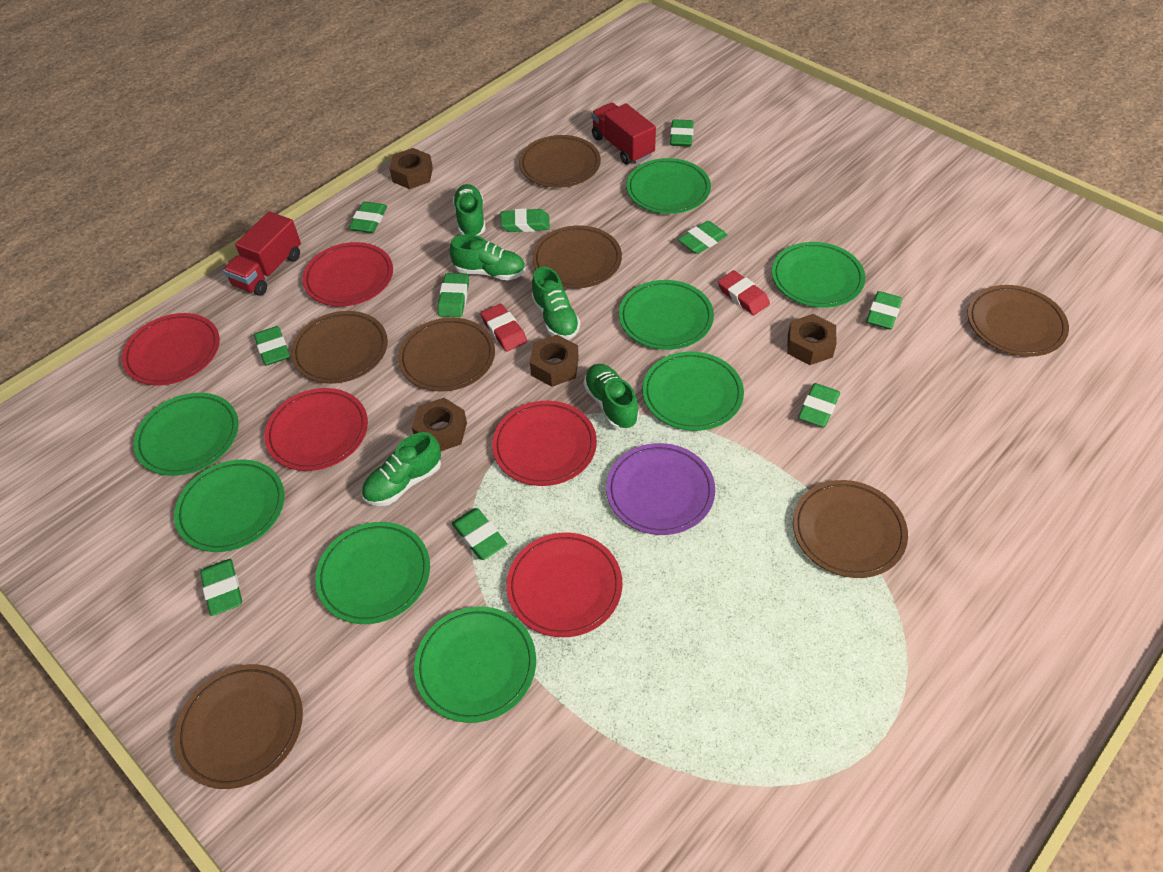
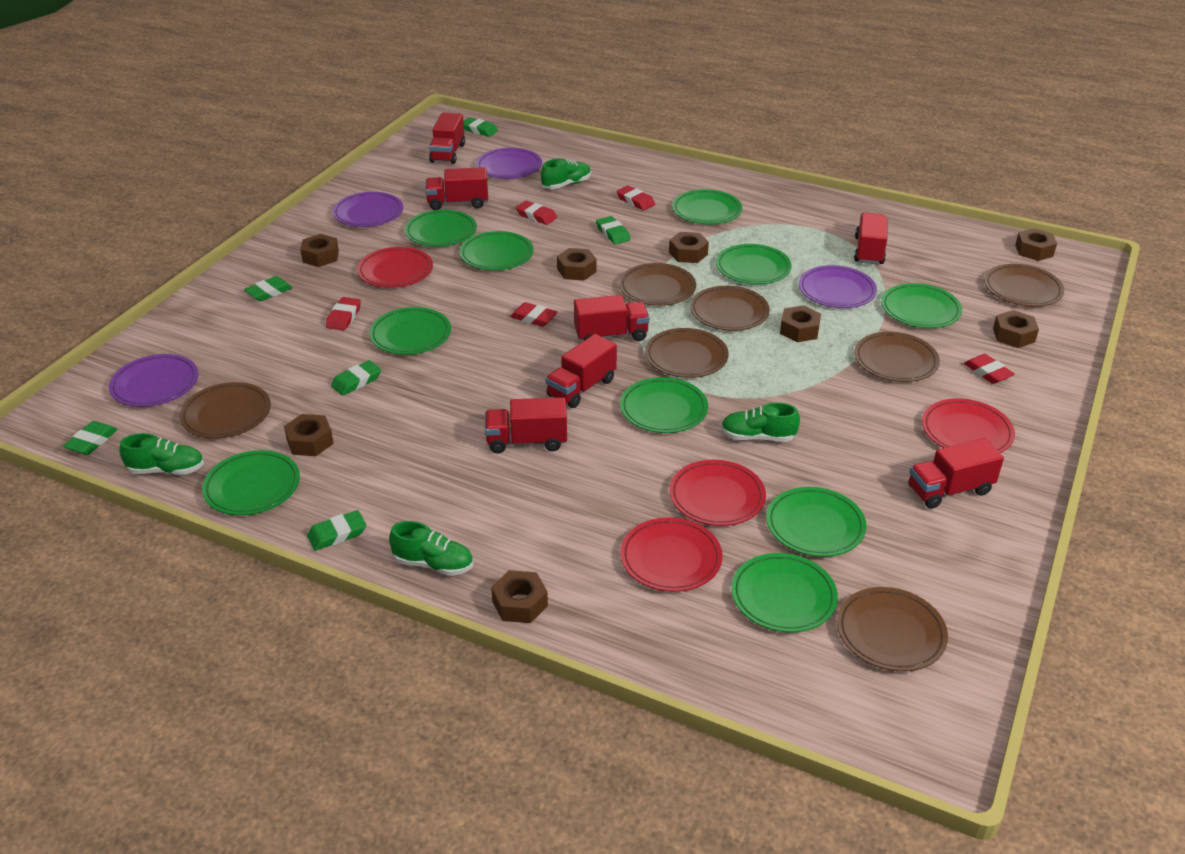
brown nut: 4 -> 8
green eraser: 10 -> 6
green plate: 8 -> 10
green shoe: 5 -> 4
purple plate: 1 -> 4
red eraser: 2 -> 5
red plate: 5 -> 4
red truck: 2 -> 7

